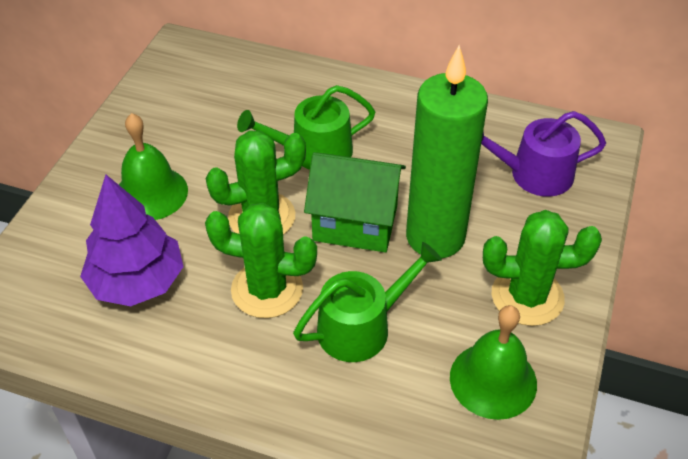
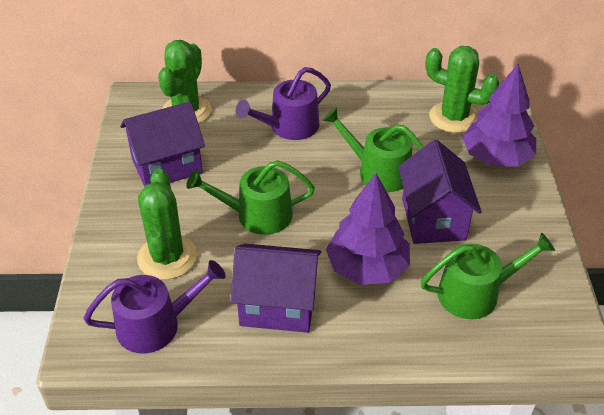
green bell: 2 -> 0
green candle: 1 -> 0
green house: 1 -> 0
green watering can: 2 -> 3
purple house: 0 -> 3
purple tree: 1 -> 2
purple watering can: 1 -> 2

